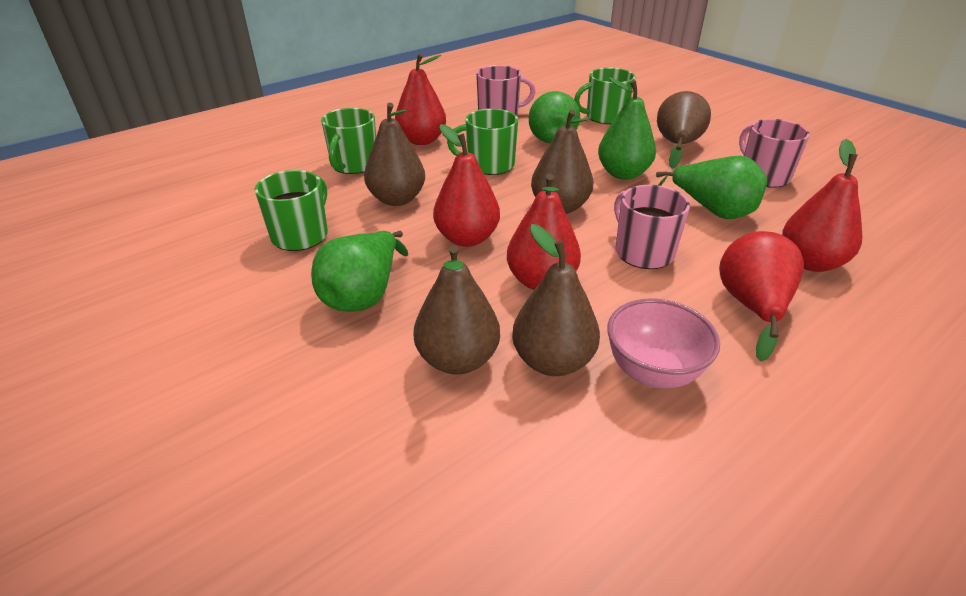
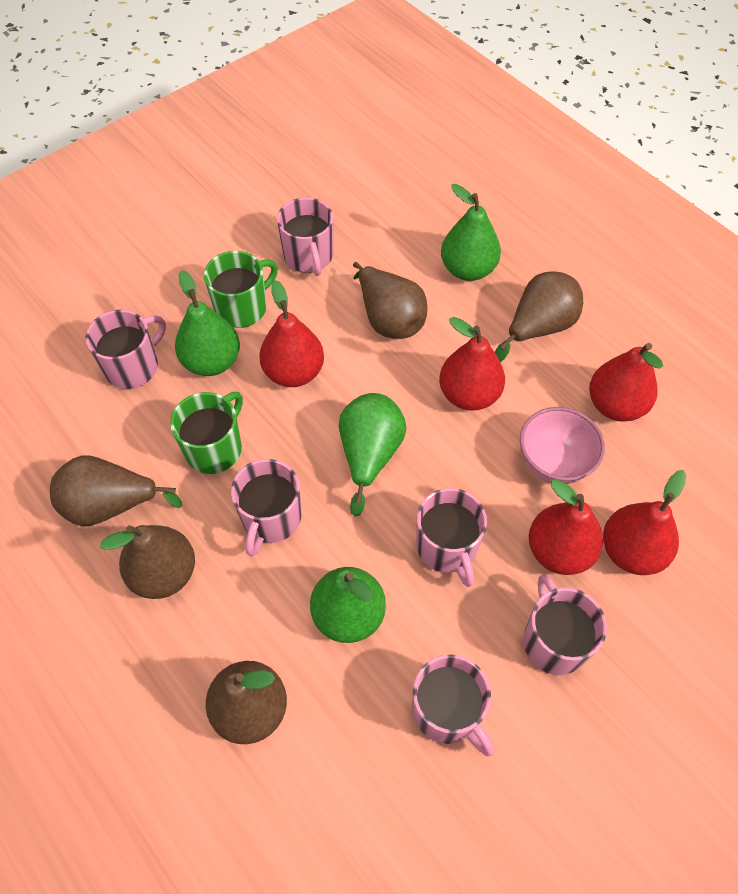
green mug: 4 -> 2
pink mug: 3 -> 6

